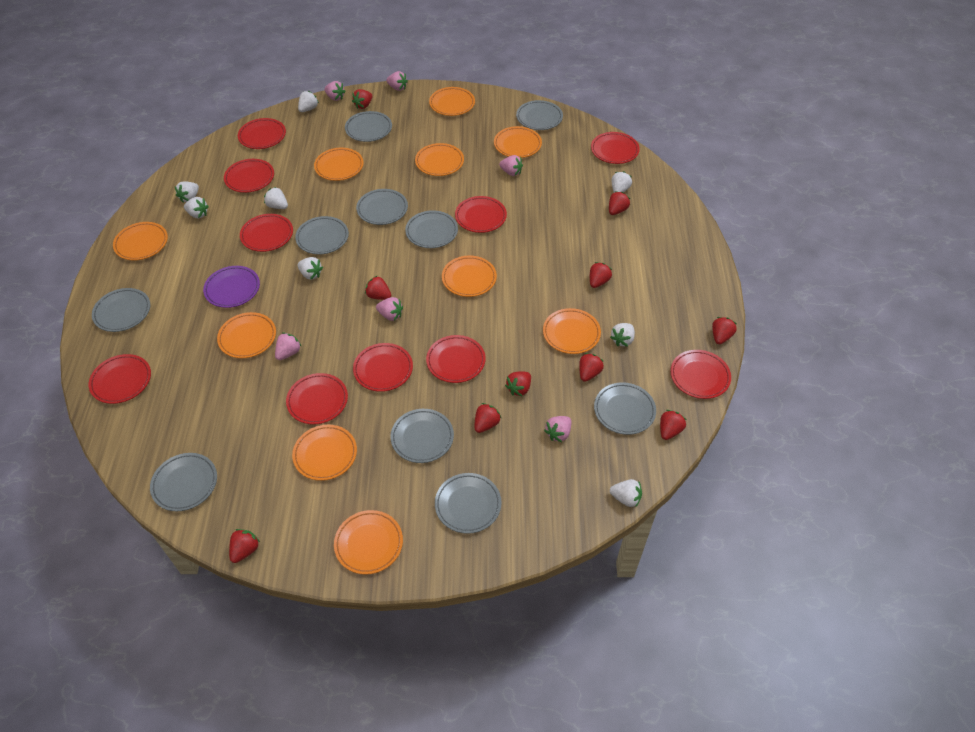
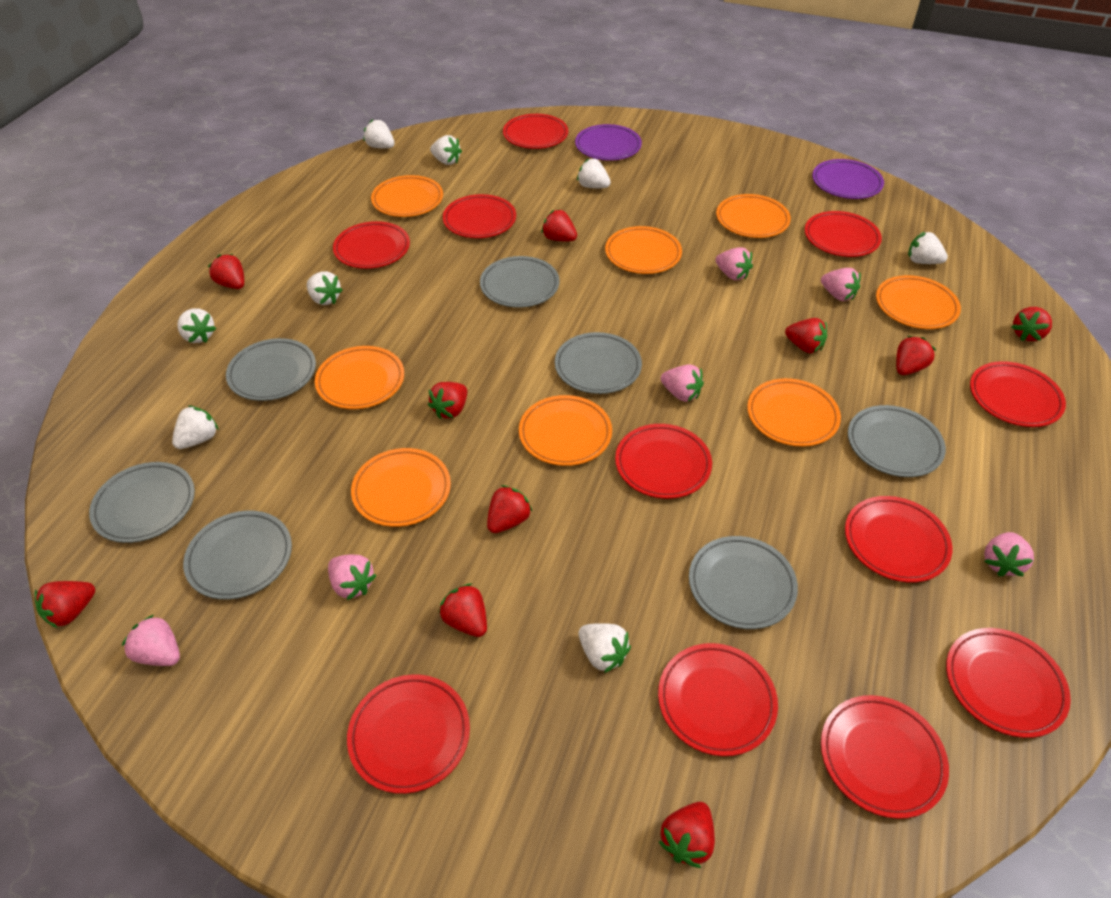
grey plate: 10 -> 7
orange plate: 10 -> 8
purple plate: 1 -> 2
red plate: 10 -> 11

